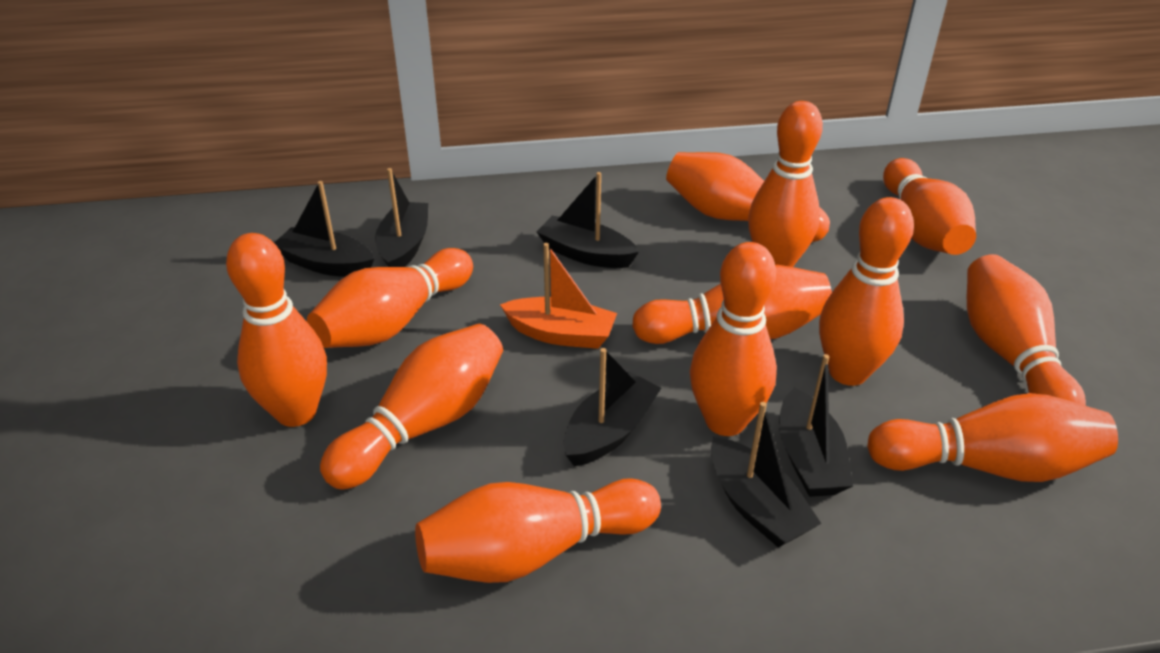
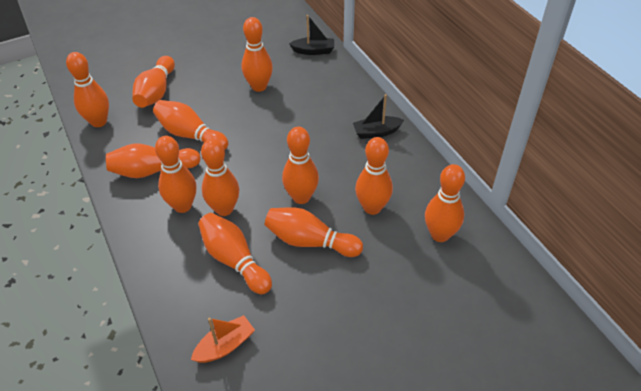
black boat: 6 -> 2

